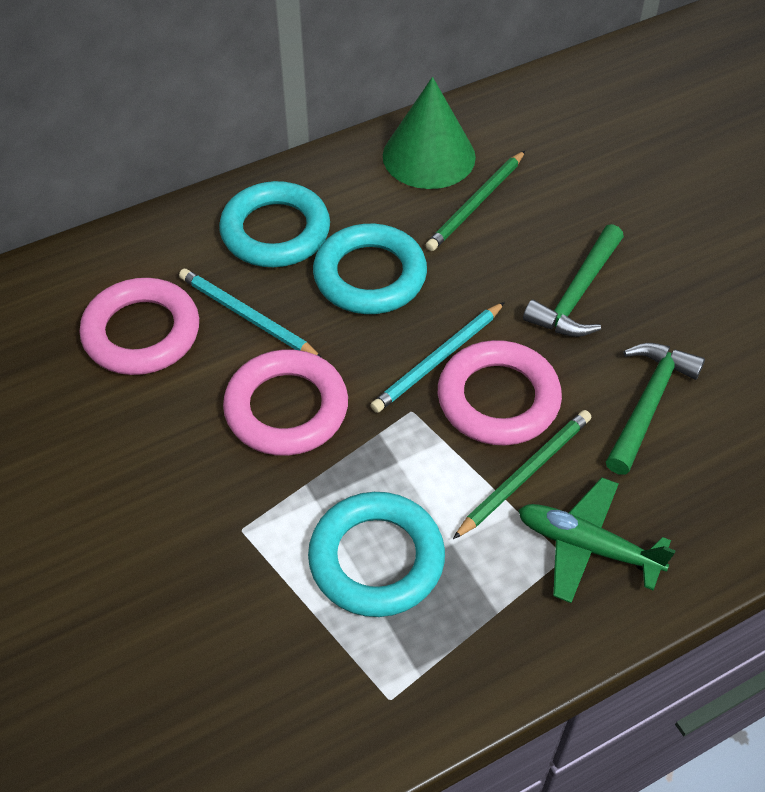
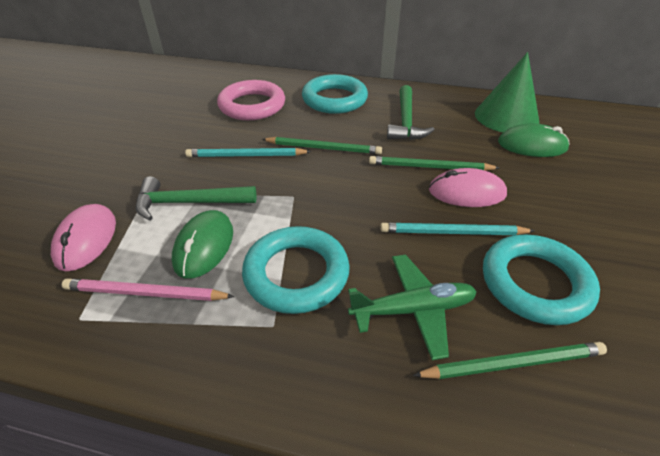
green mouse: 0 -> 2
green pencil: 2 -> 3
pink mouse: 0 -> 2
pink pencil: 0 -> 1
pink ring: 3 -> 1

